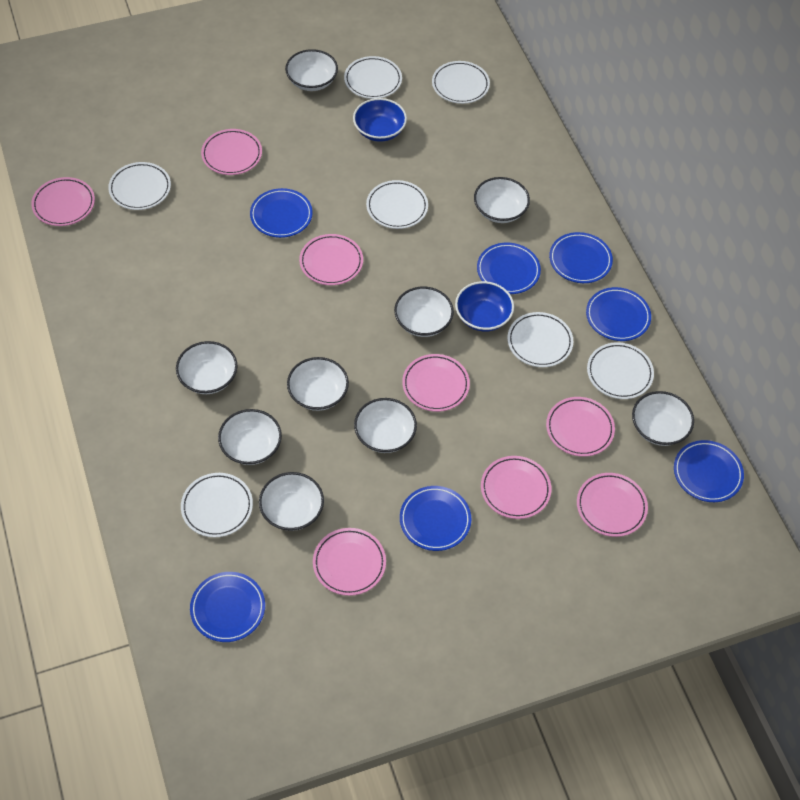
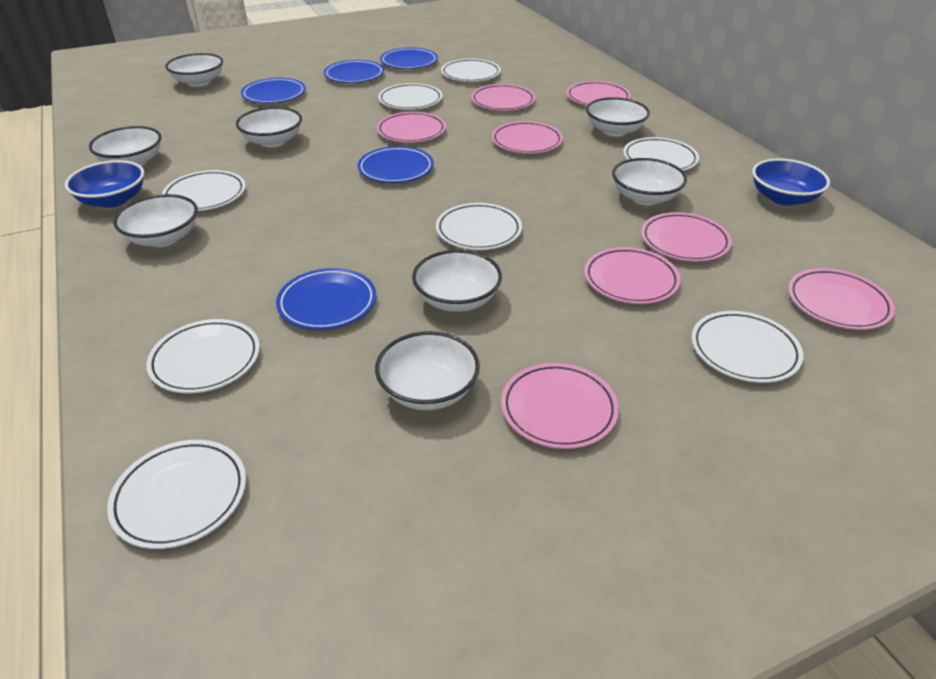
blue plate: 7 -> 5
white bowl: 9 -> 8
white plate: 7 -> 8

